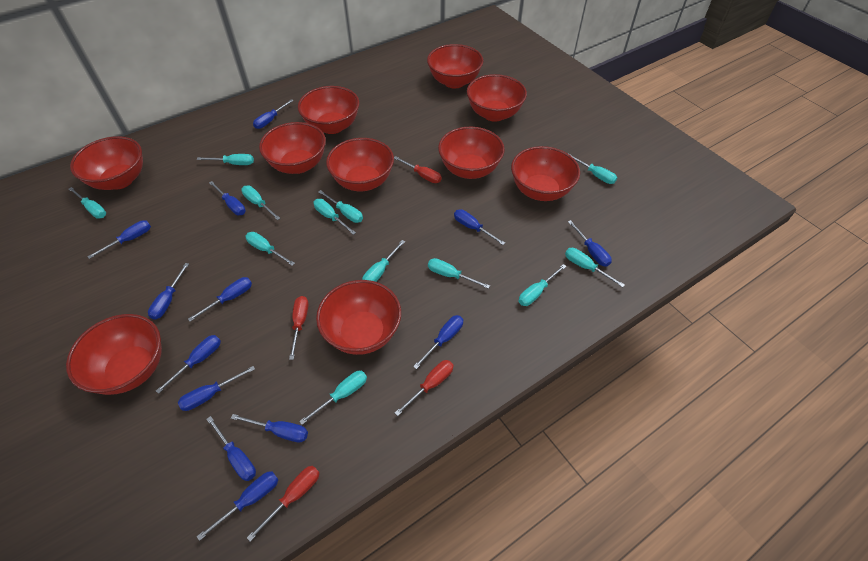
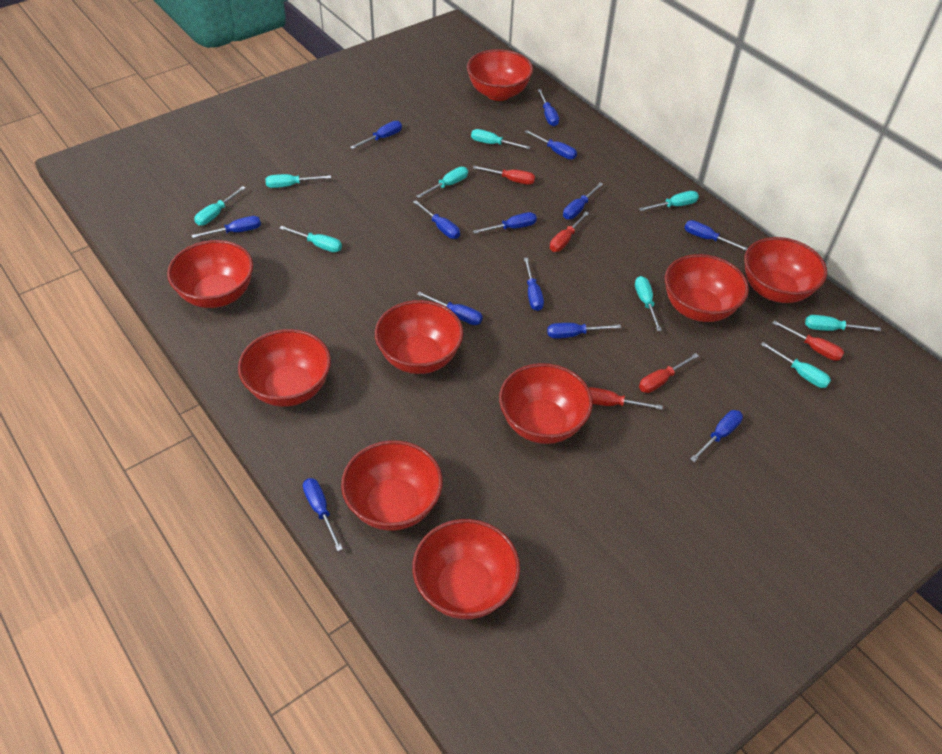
red bowl: 10 -> 9
red screwdriver: 4 -> 5
turquoise screwdriver: 12 -> 9

